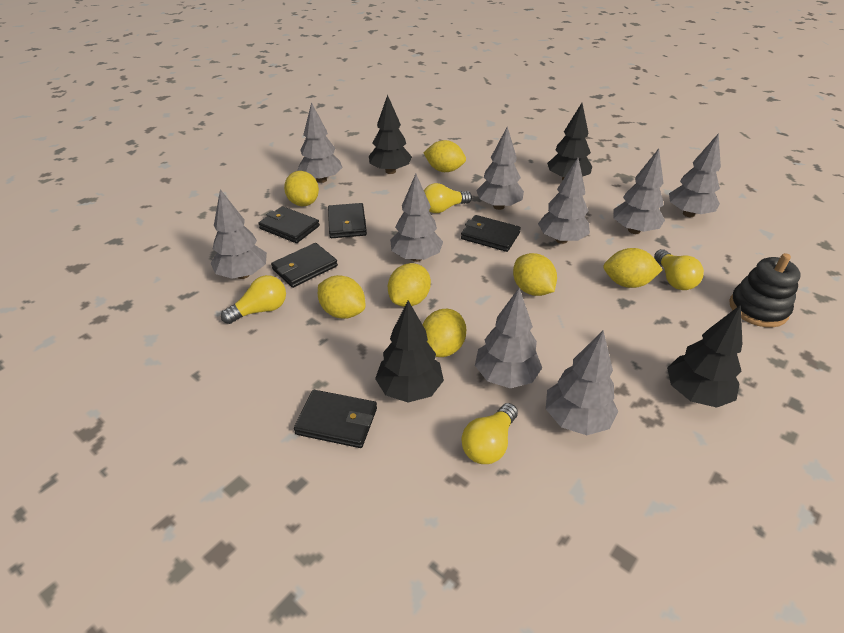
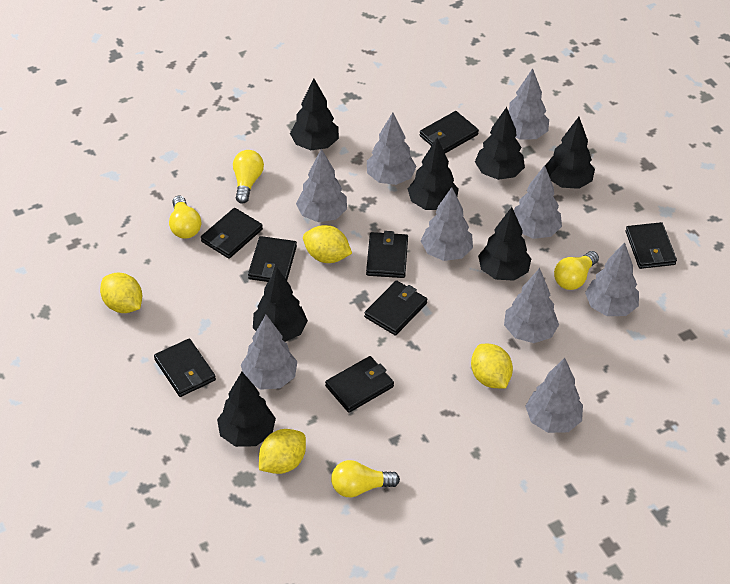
black stacking toy: 1 -> 0
black tree: 4 -> 7
black wallet: 5 -> 8
yellow lemon: 7 -> 4

